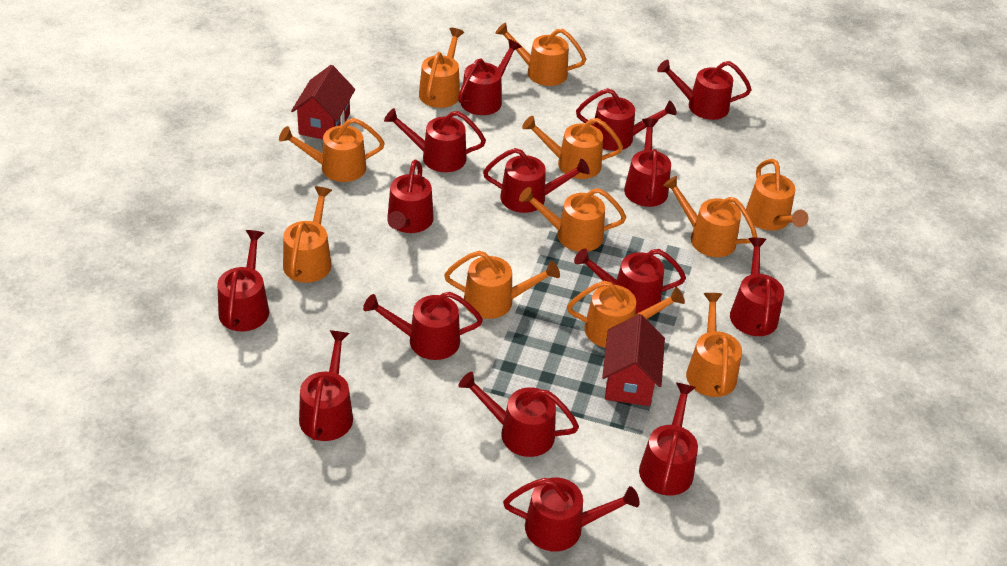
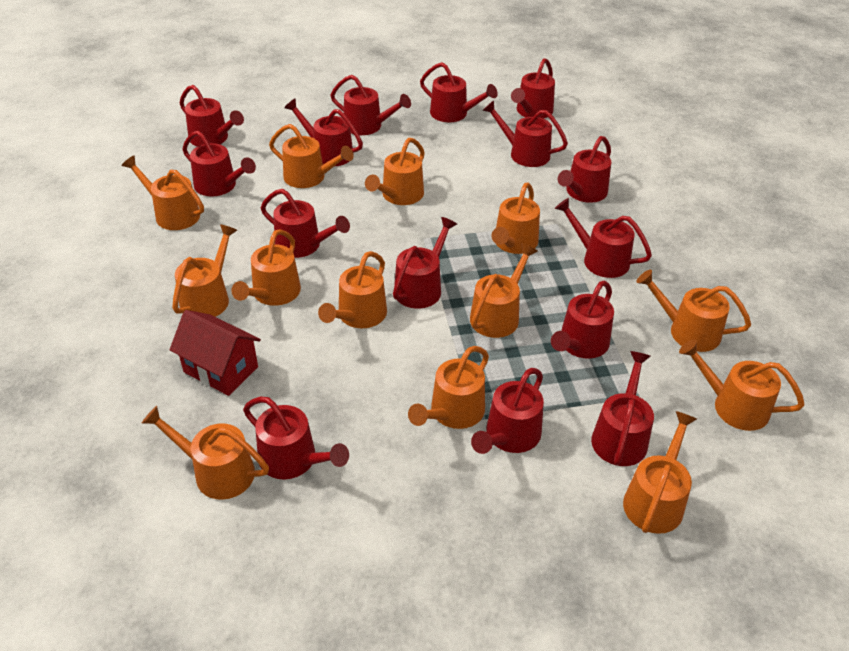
orange watering can: 11 -> 13
red house: 2 -> 1

